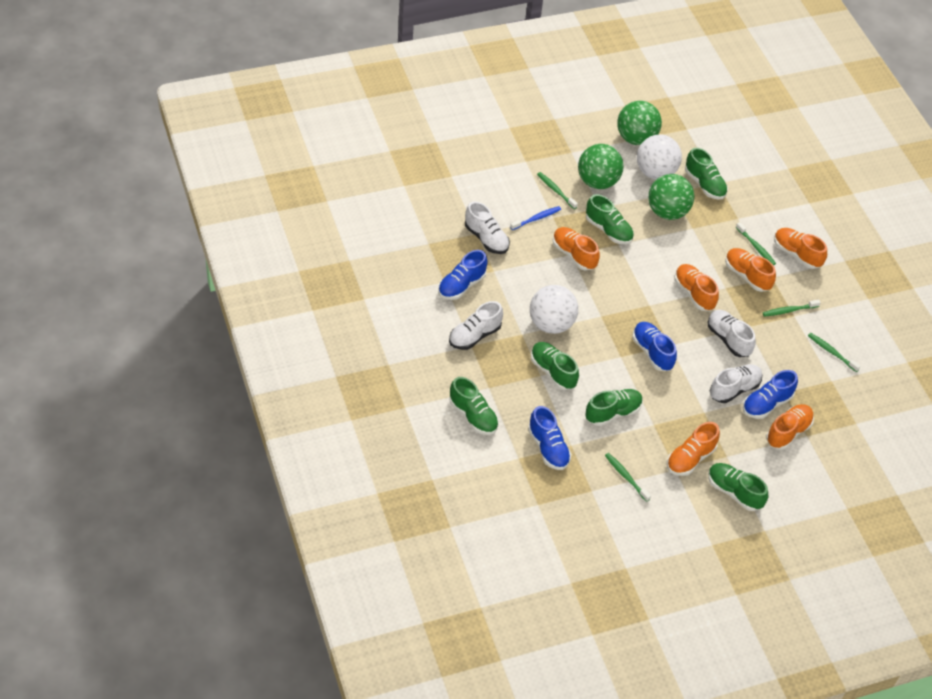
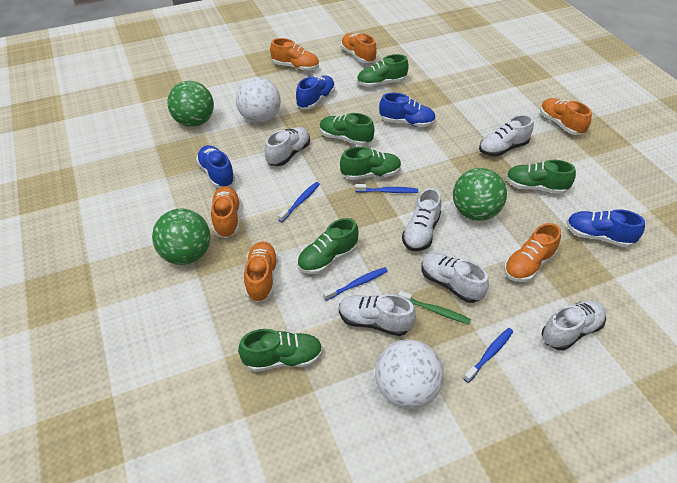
blue toothbrush: 1 -> 4
green toothbrush: 5 -> 1
white shoe: 4 -> 6

